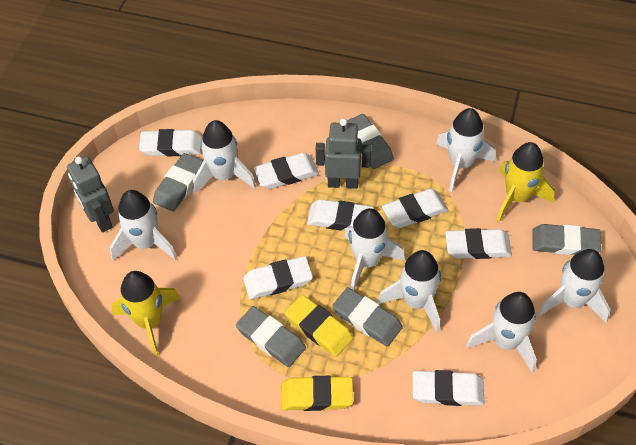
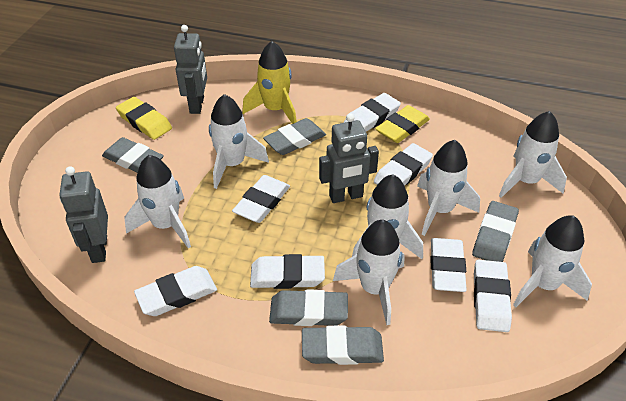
grey robot: 2 -> 3
yellow rocket: 2 -> 1

